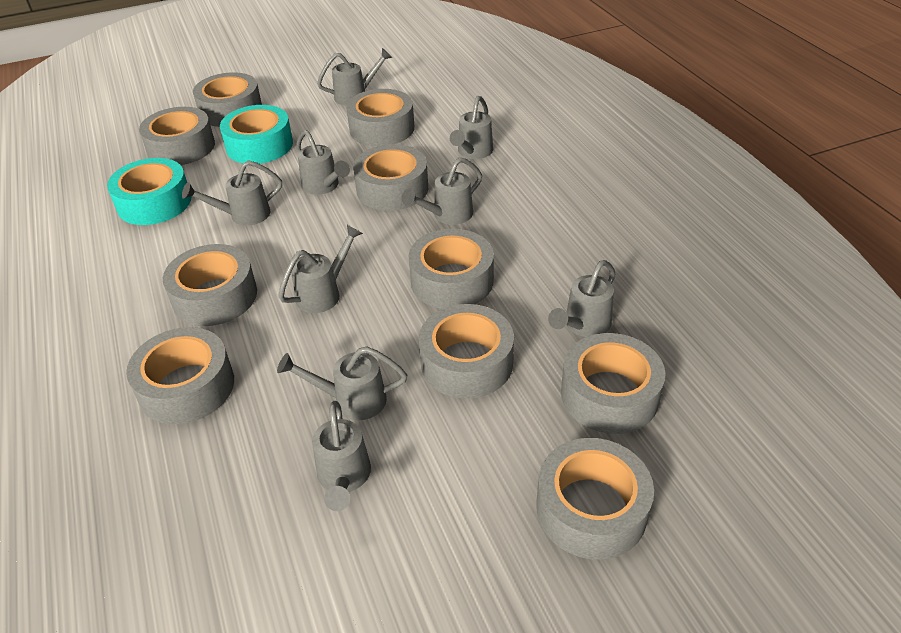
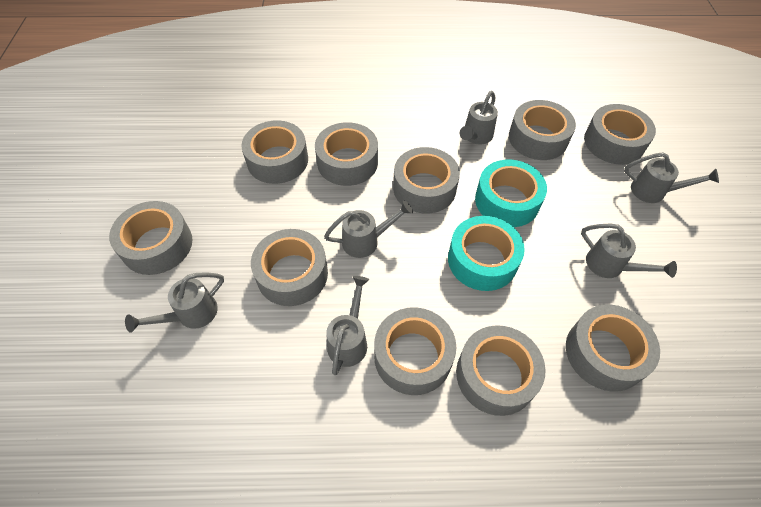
grey watering can: 9 -> 6

